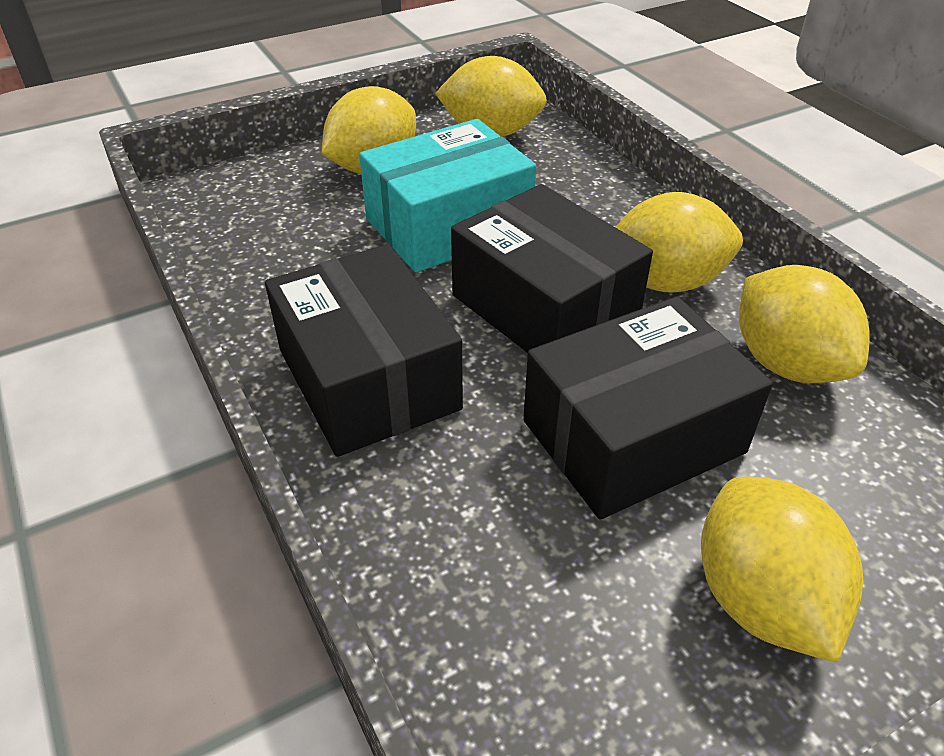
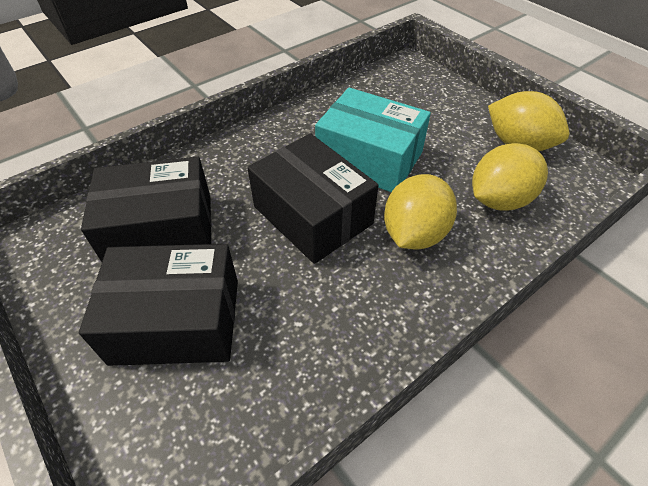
yellow lemon: 5 -> 3

